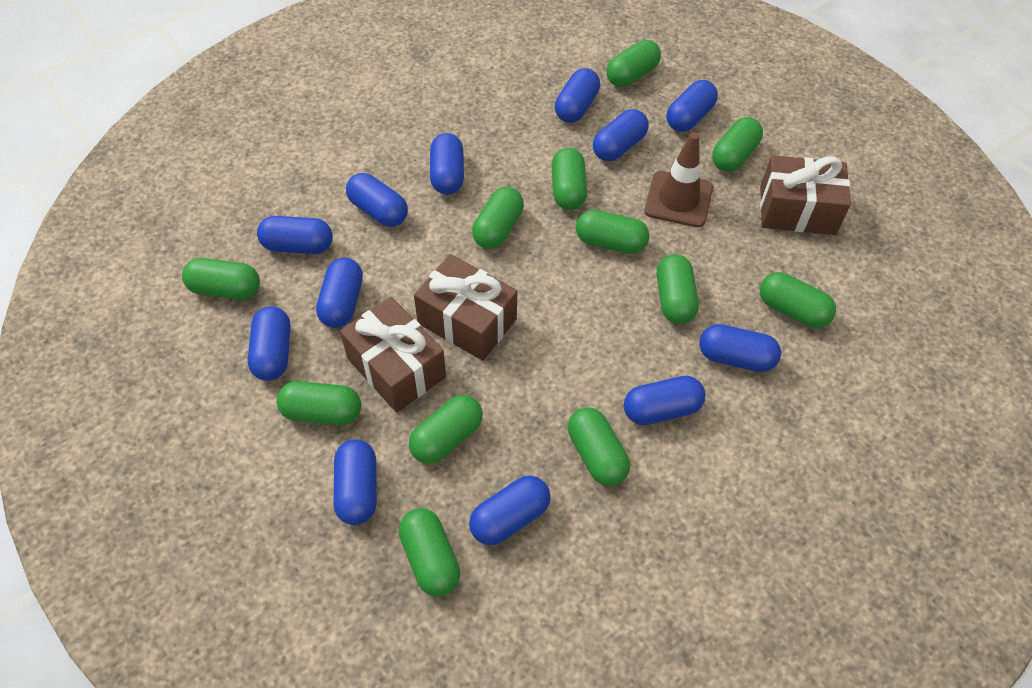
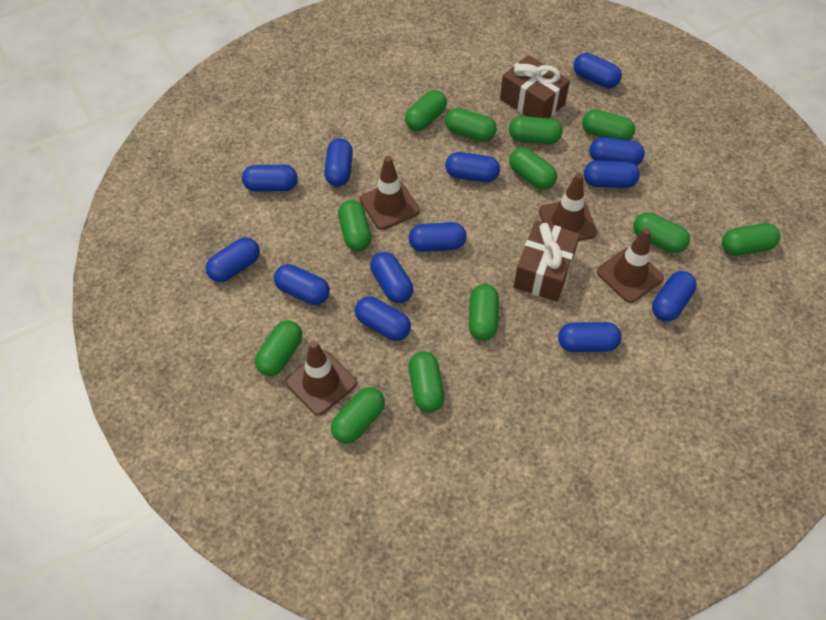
blue capsule: 12 -> 13
brown gift: 3 -> 2
brown traffic cone: 1 -> 4

